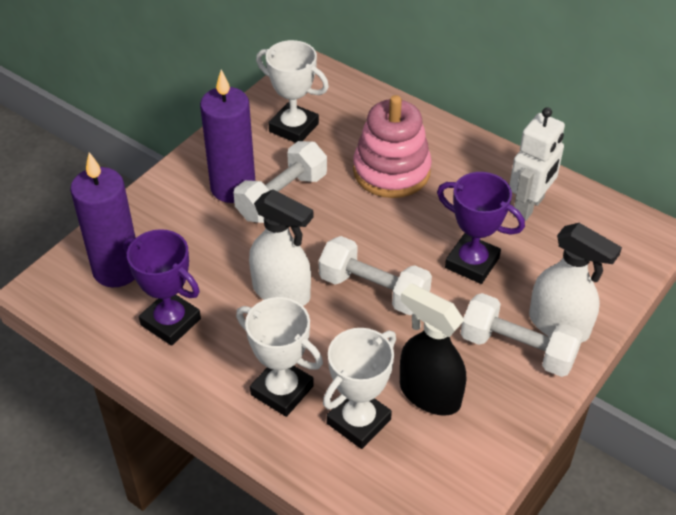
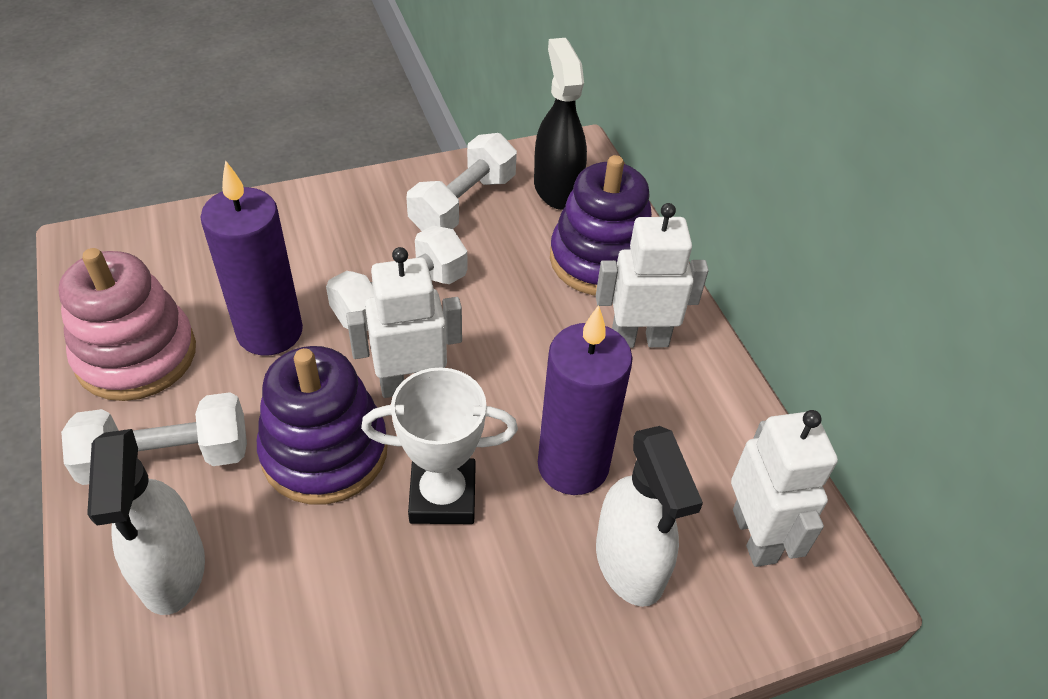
purple stacking toy: 0 -> 2
purple trophy: 2 -> 0
white robot: 1 -> 3
white trophy: 3 -> 1

